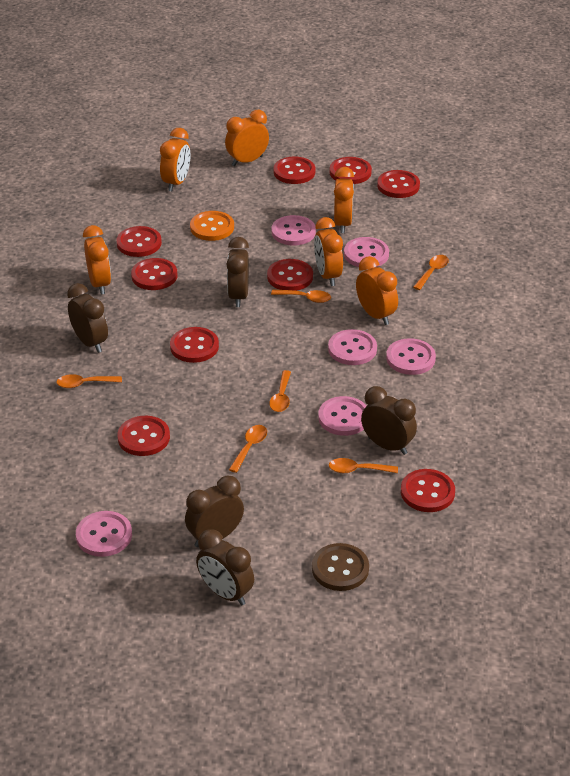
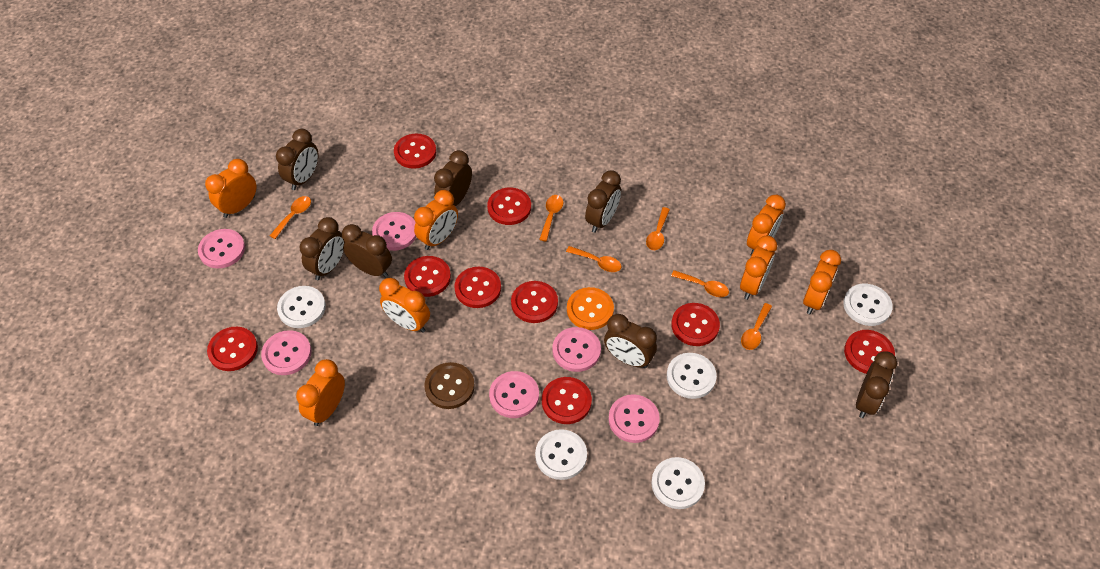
brown clock: 5 -> 7
orange clock: 6 -> 7
white button: 0 -> 5

